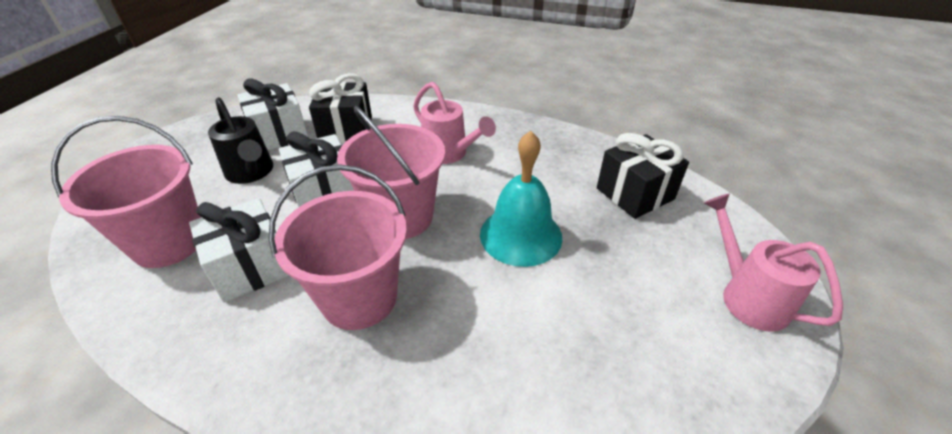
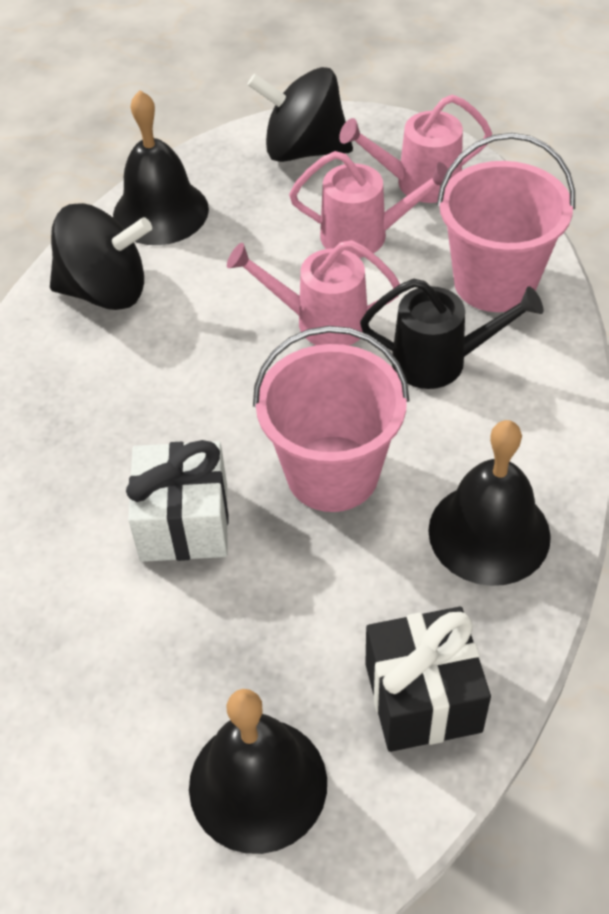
black bell: 0 -> 3
black gift: 2 -> 1
black spinning top: 0 -> 2
pink bucket: 3 -> 2
pink watering can: 2 -> 3
turquoise bell: 1 -> 0
white gift: 3 -> 1

